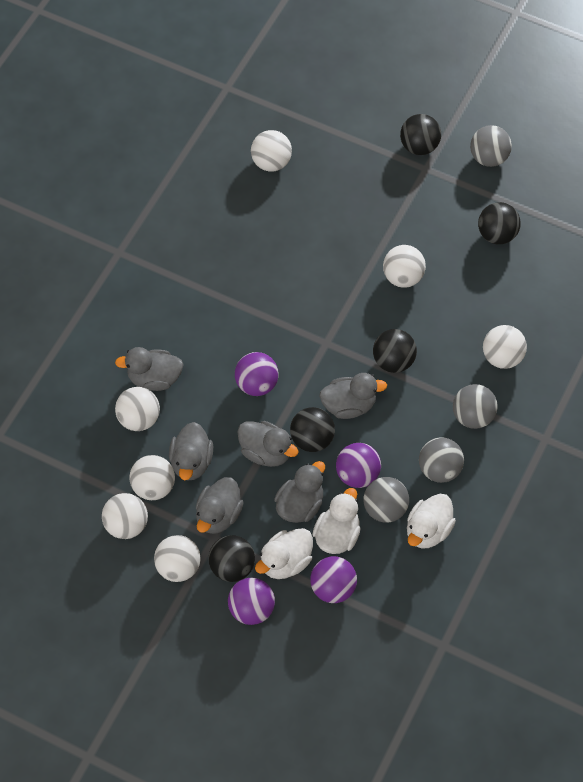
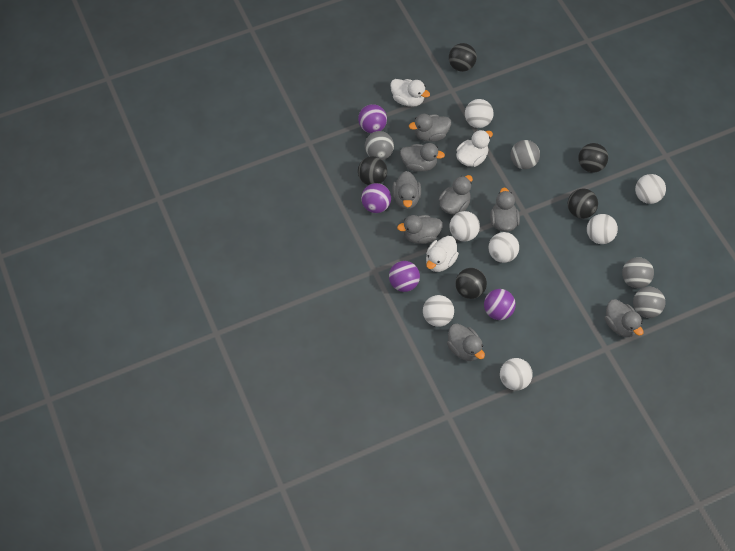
grey duck: 6 -> 8

